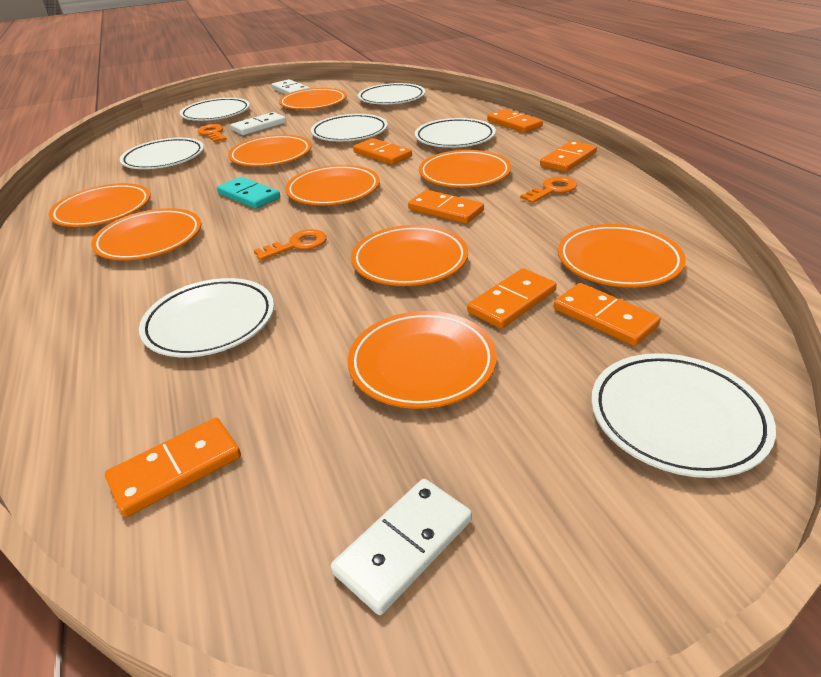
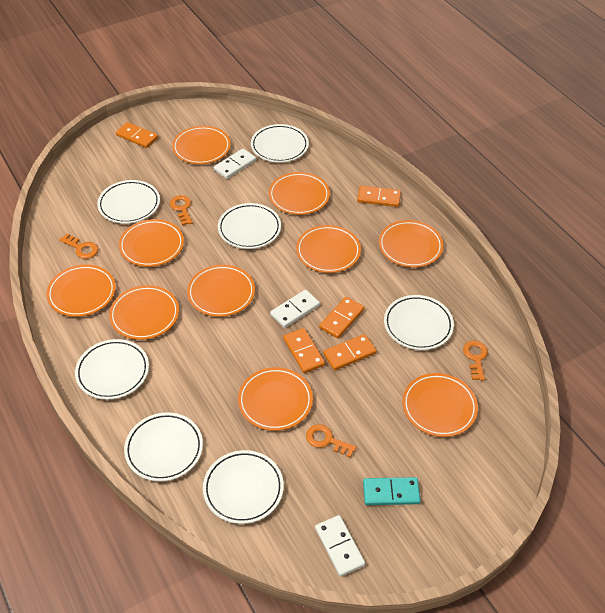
orange domino: 7 -> 5
orange key: 3 -> 4
orange plate: 9 -> 10

